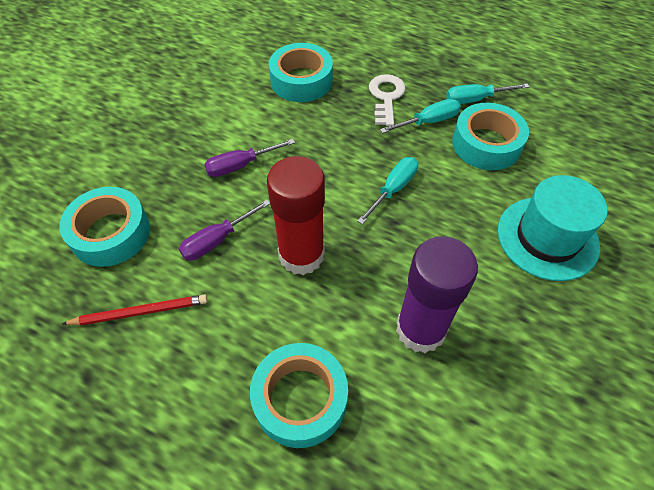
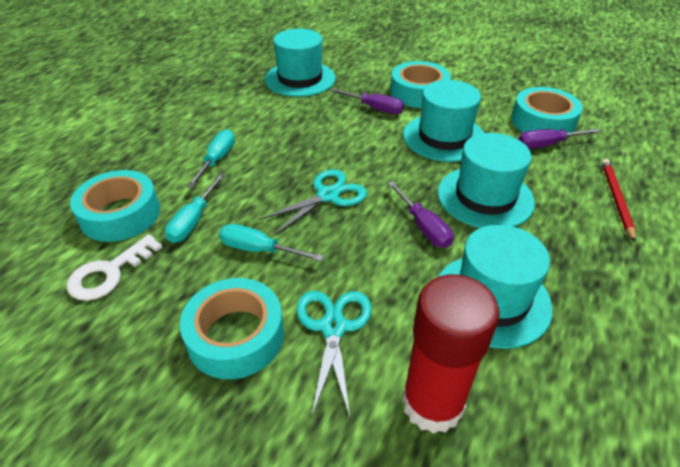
purple glue stick: 1 -> 0
purple screwdriver: 2 -> 3
turquoise hat: 1 -> 4
turquoise scissors: 0 -> 2

